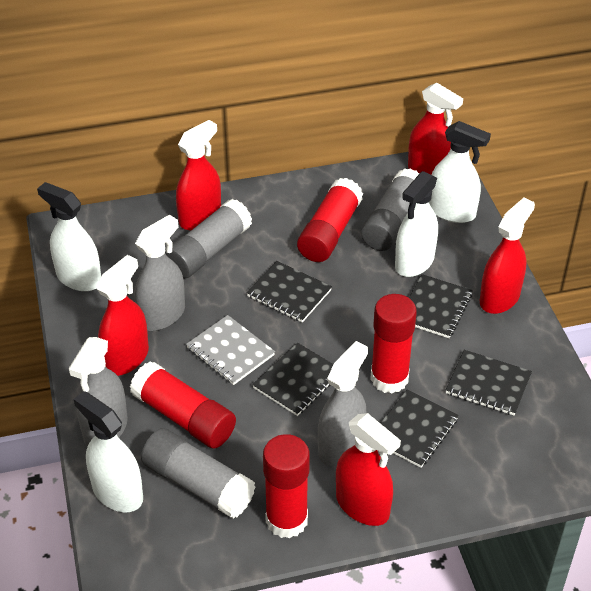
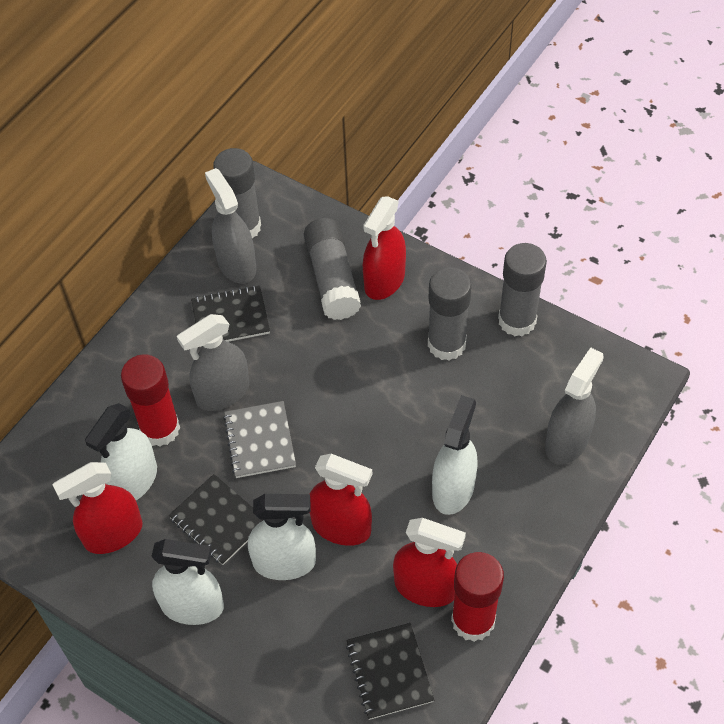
black notebook: 5 -> 3
grey glue stick: 3 -> 4
red glue stick: 4 -> 2
red spray bottle: 5 -> 4

